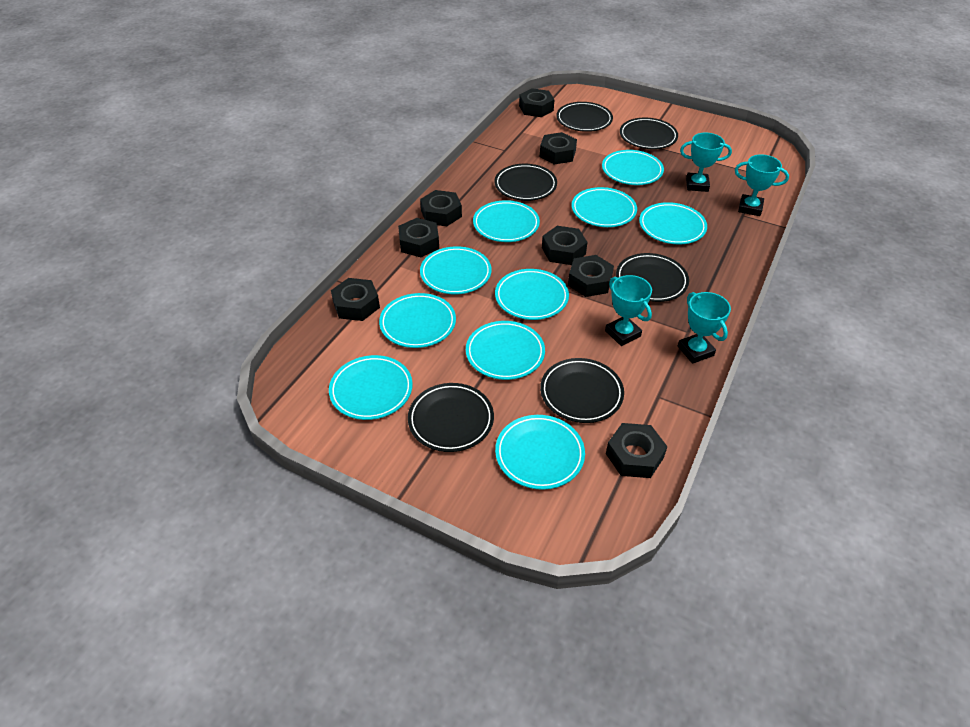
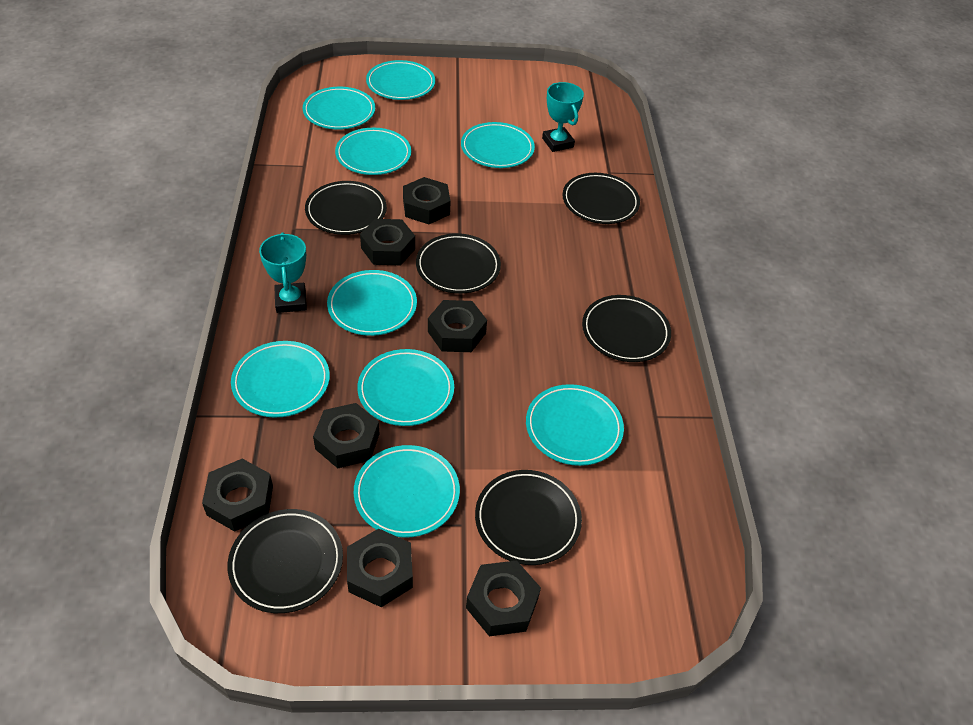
black nut: 8 -> 7
turquoise plate: 10 -> 9
turquoise trophy: 4 -> 2

